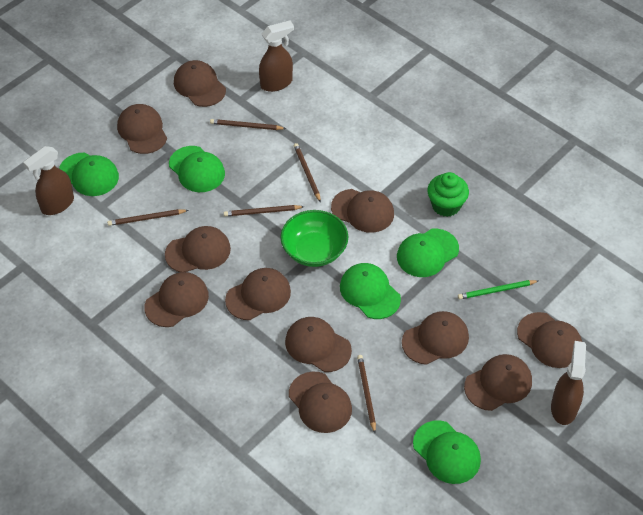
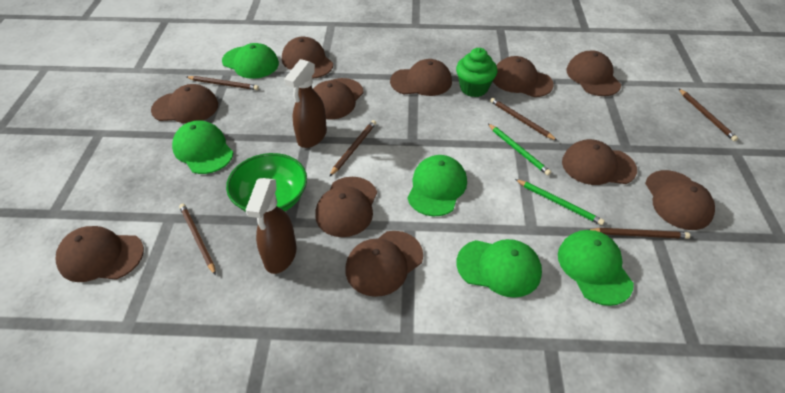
brown pencil: 5 -> 6
brown spray bottle: 3 -> 2
green pencil: 1 -> 2

